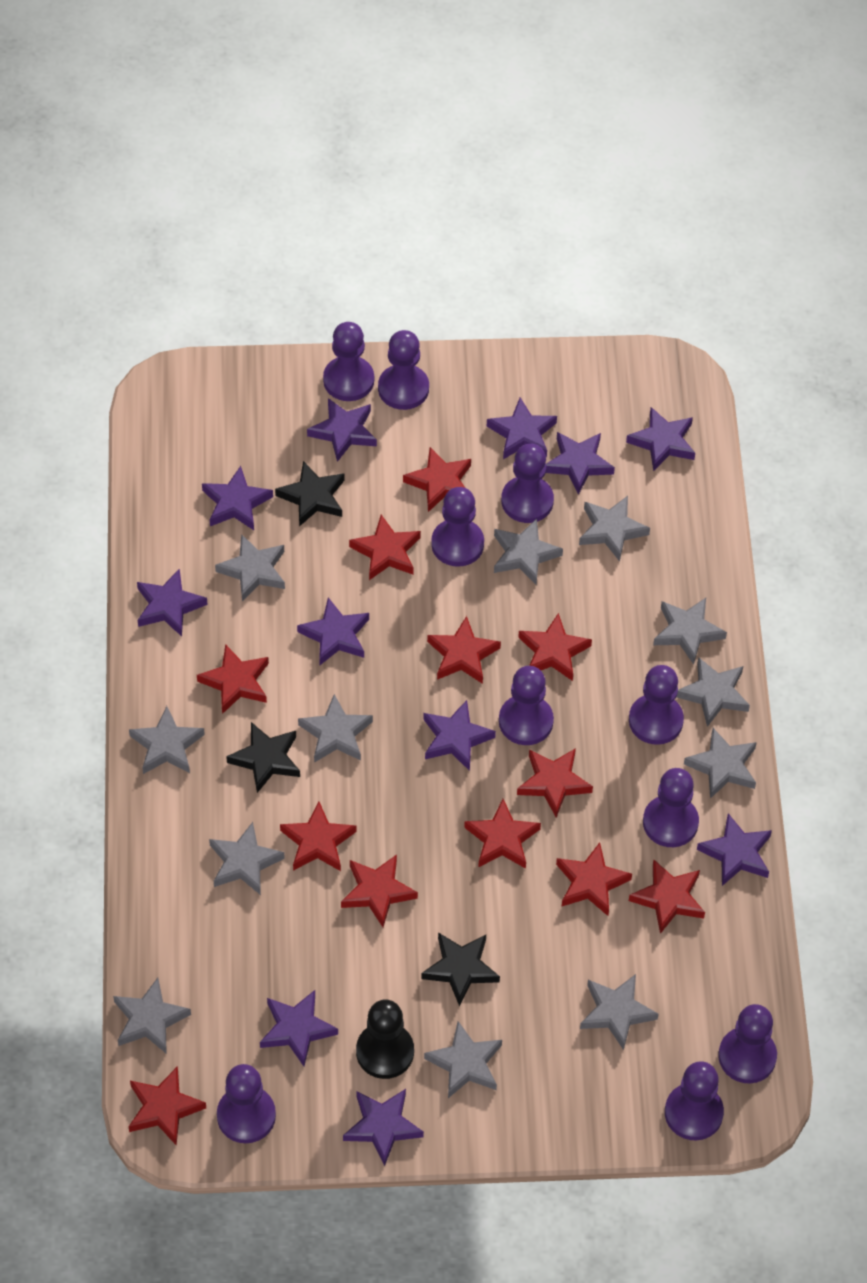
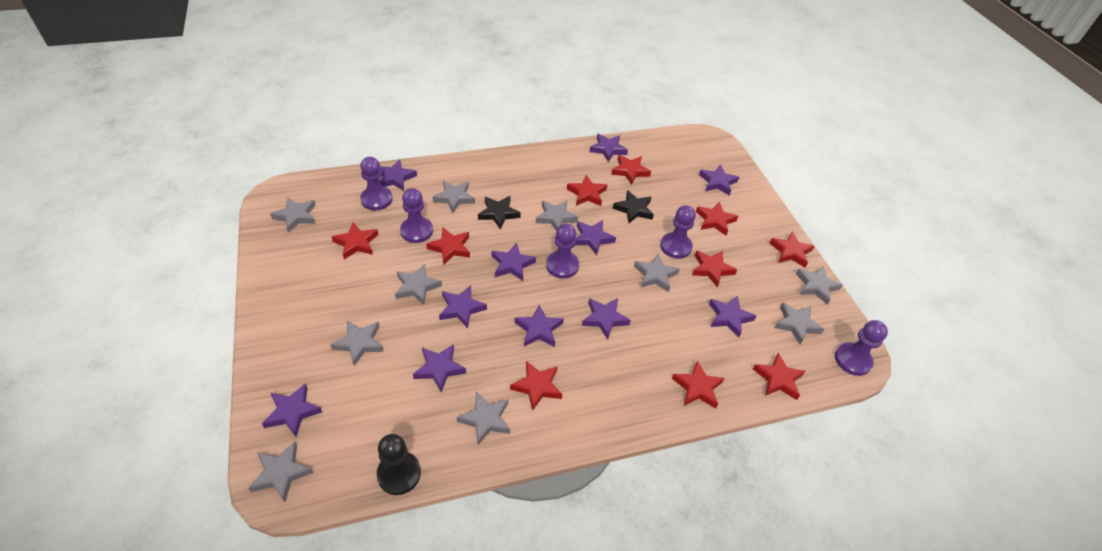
black star: 3 -> 2
grey star: 12 -> 10
purple pawn: 10 -> 5
red star: 12 -> 10

